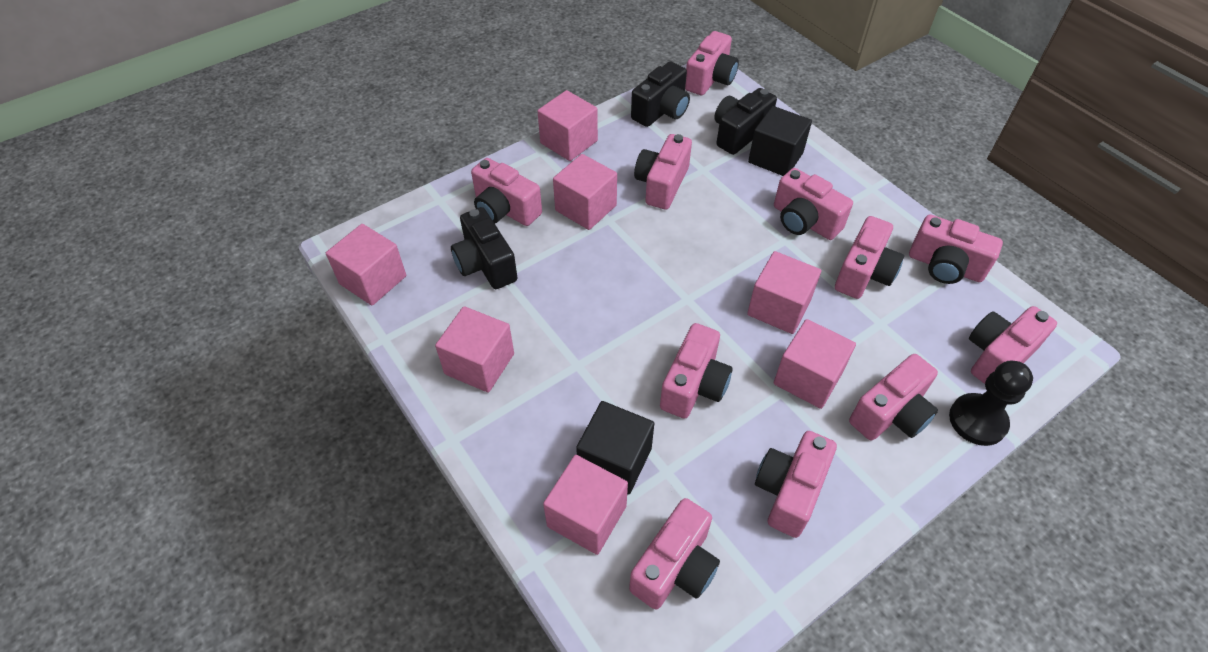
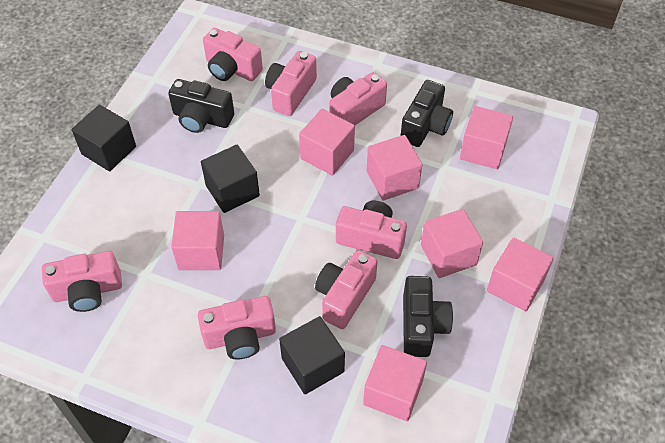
black cube: 2 -> 3
black pawn: 1 -> 0
pink camera: 11 -> 7

